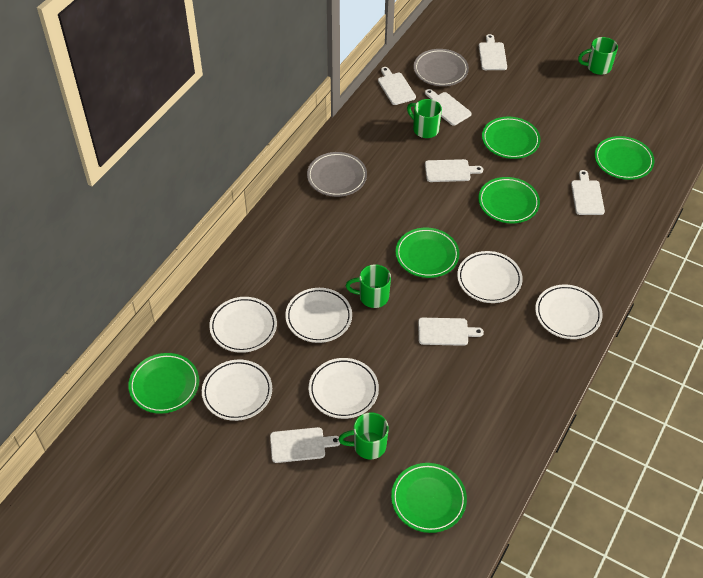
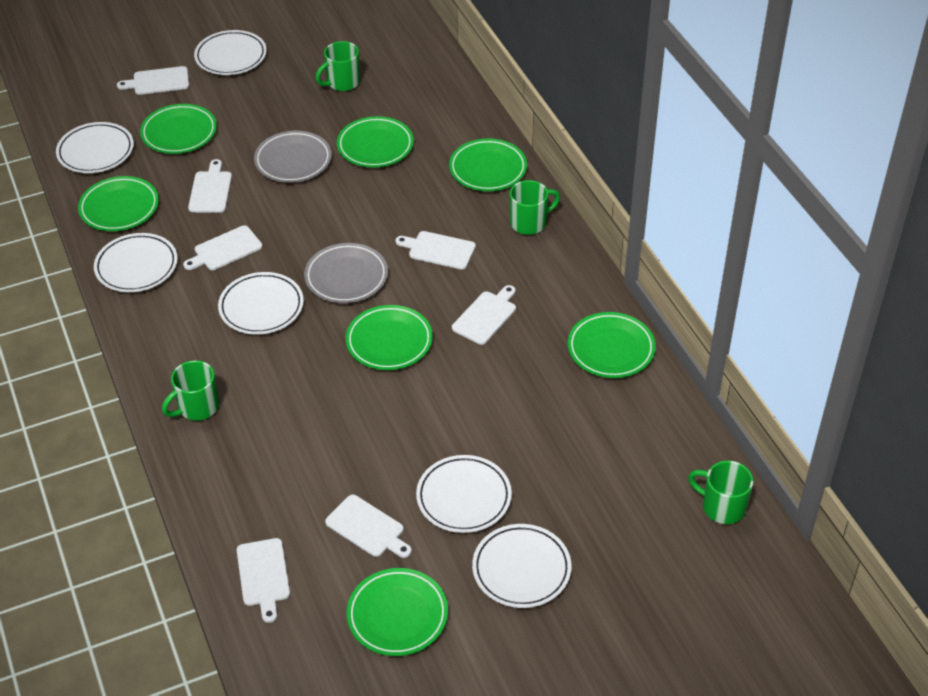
green plate: 6 -> 7

